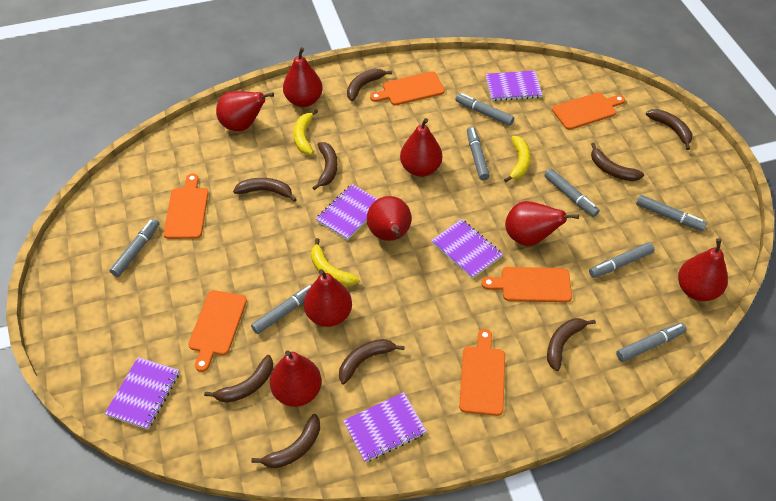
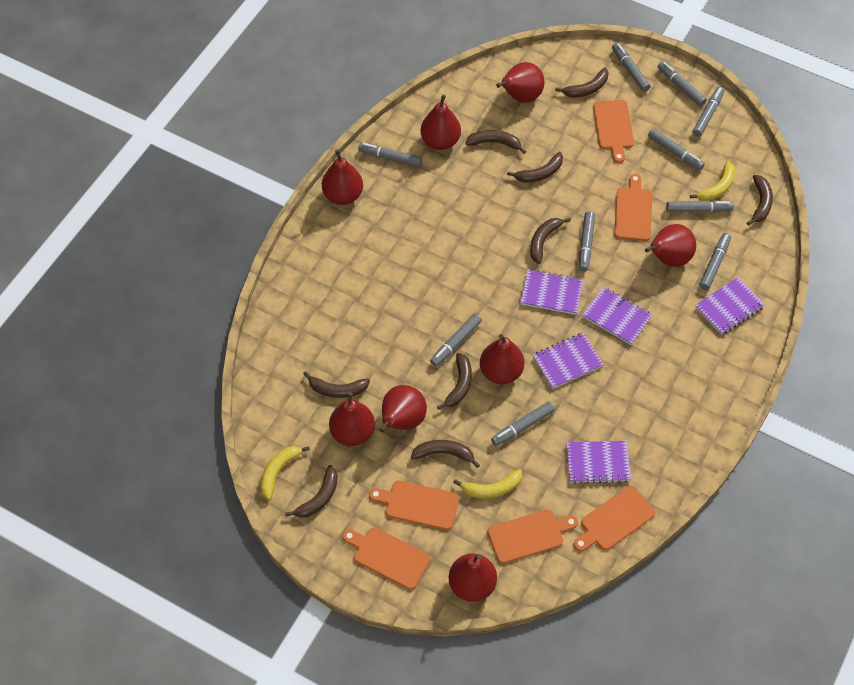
grey marker: 8 -> 10

